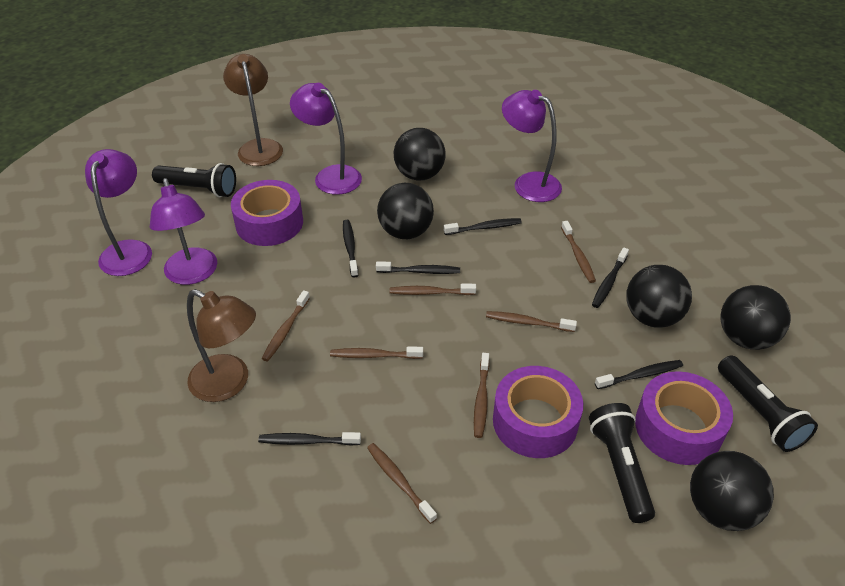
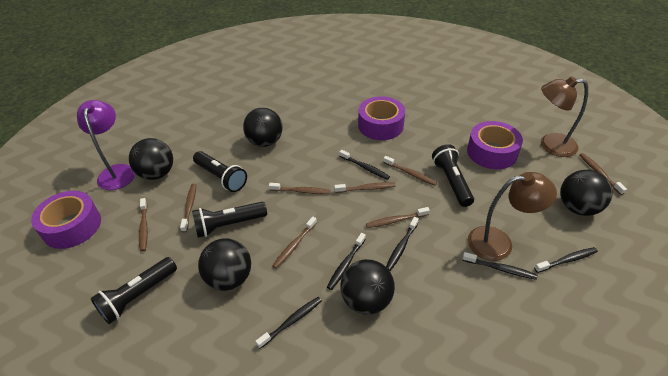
black flashlight: 3 -> 4
brown toothbrush: 7 -> 8
purple lamp: 4 -> 1

